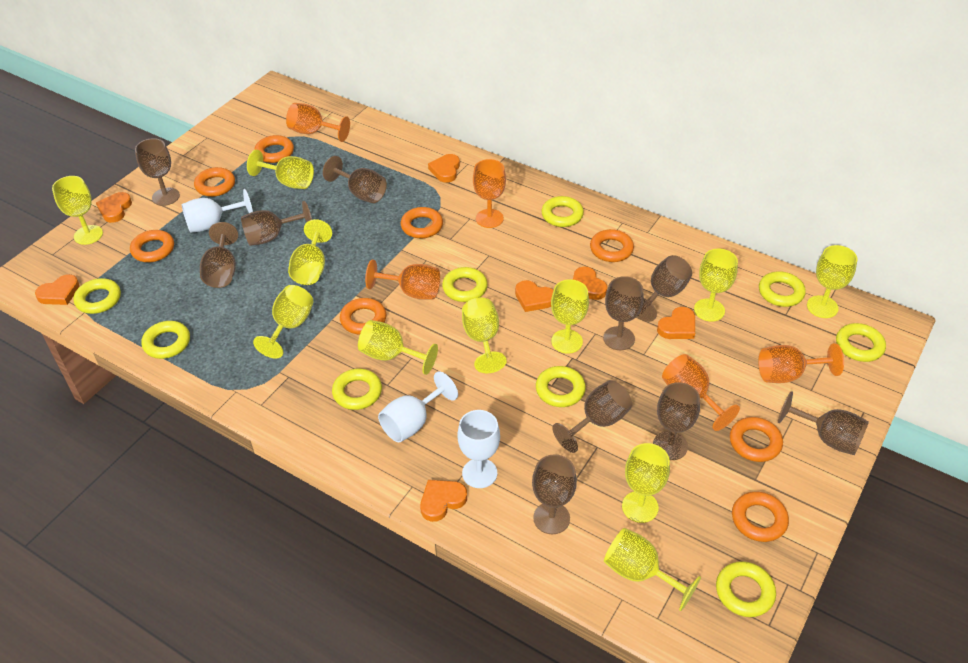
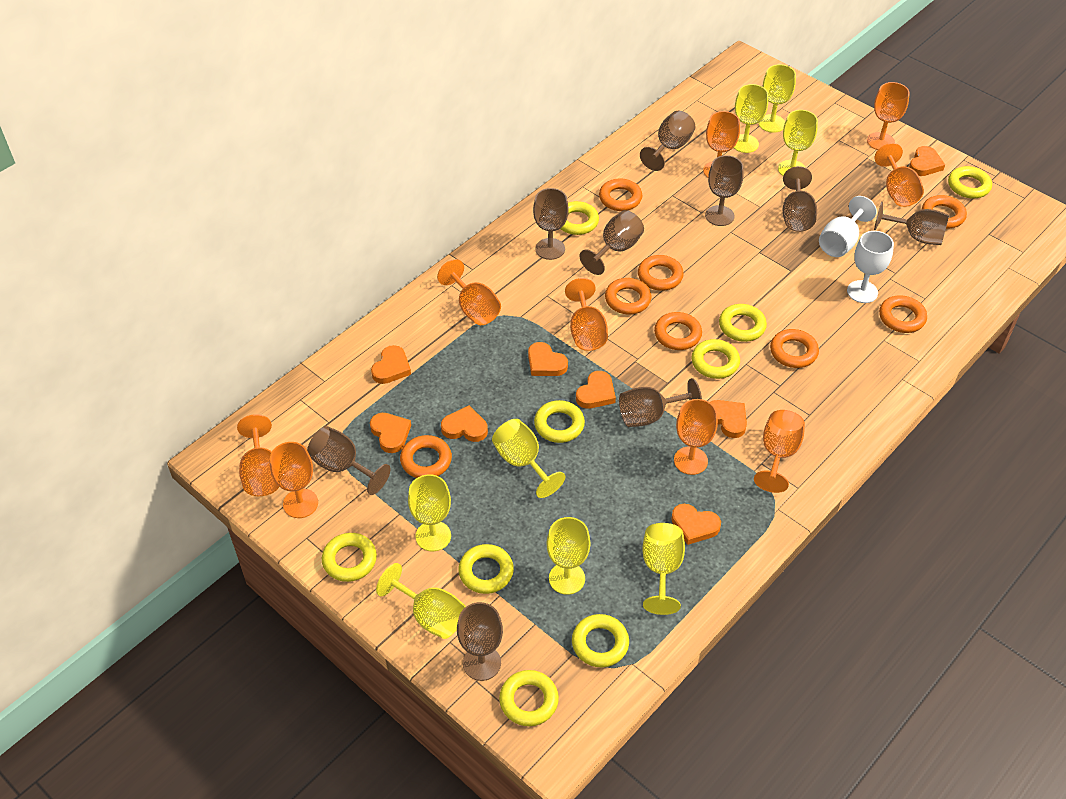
brown goblet: 10 -> 9
orange goblet: 5 -> 9
orange heart: 7 -> 8
white goblet: 3 -> 2
yellow goblet: 11 -> 8

